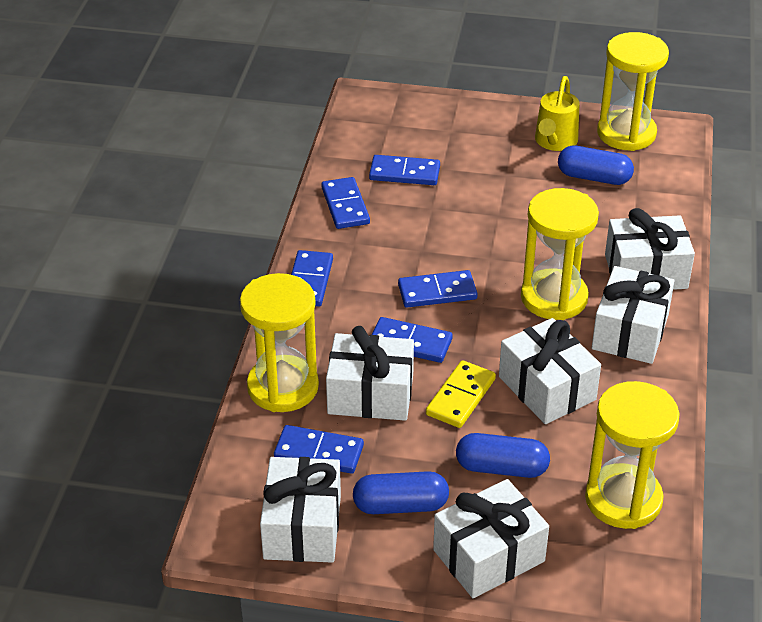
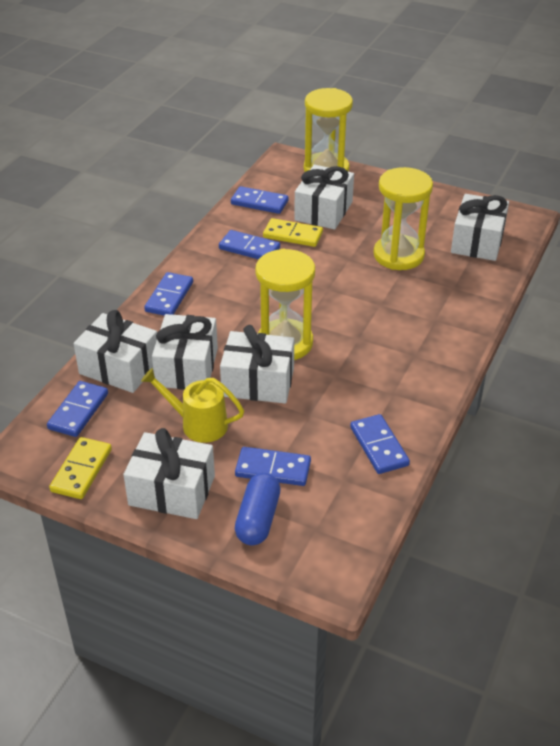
blue capsule: 3 -> 1
yellow domino: 1 -> 2
yellow hourglass: 4 -> 3

